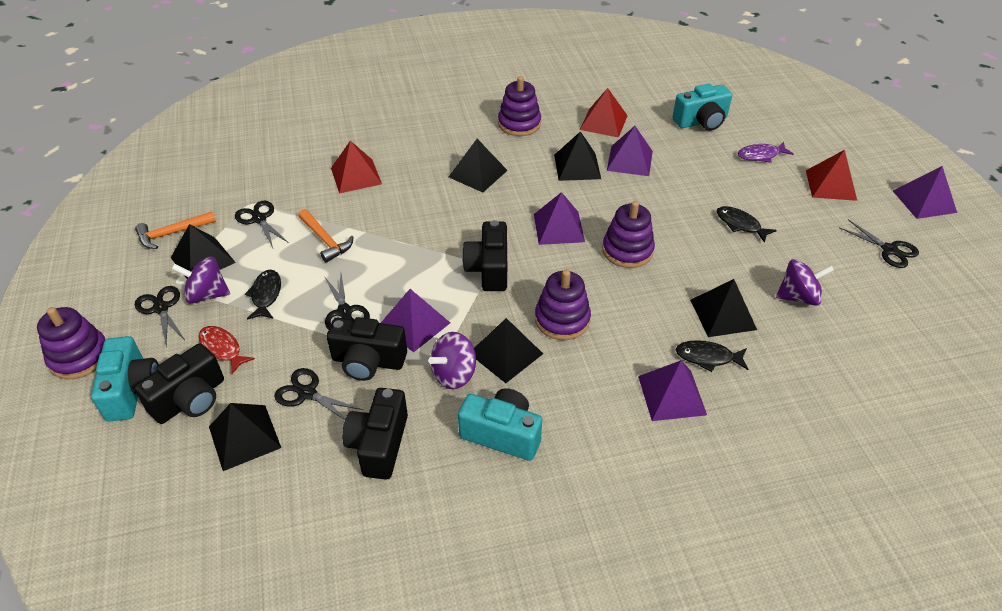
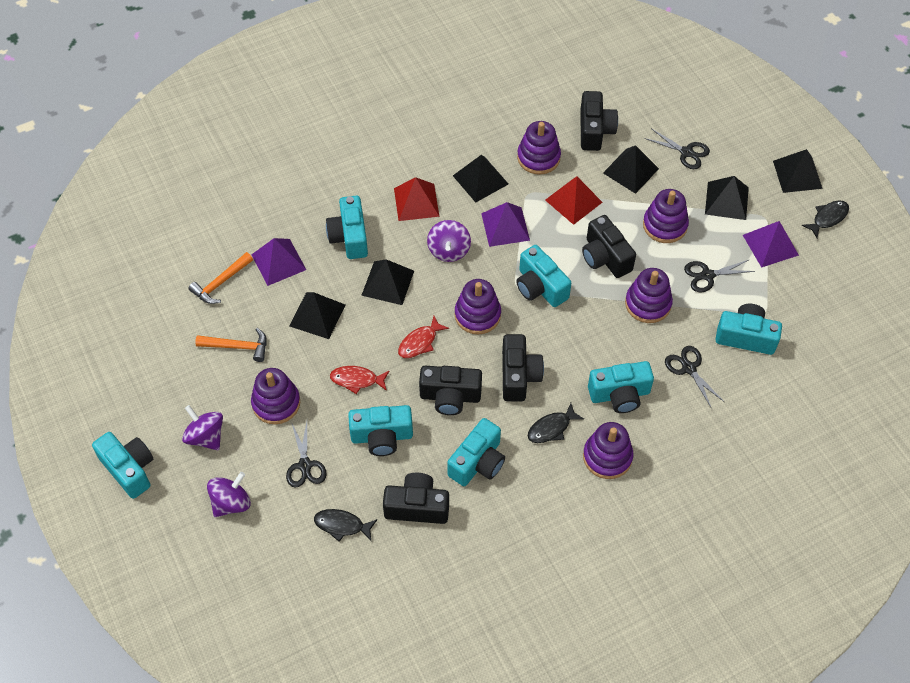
black camera: 4 -> 5
black scissors: 5 -> 4
purple fish: 1 -> 0
purple pyramid: 5 -> 3
purple stacking toy: 4 -> 6
red fish: 1 -> 2
red pyramid: 3 -> 2
turquoise camera: 3 -> 7

